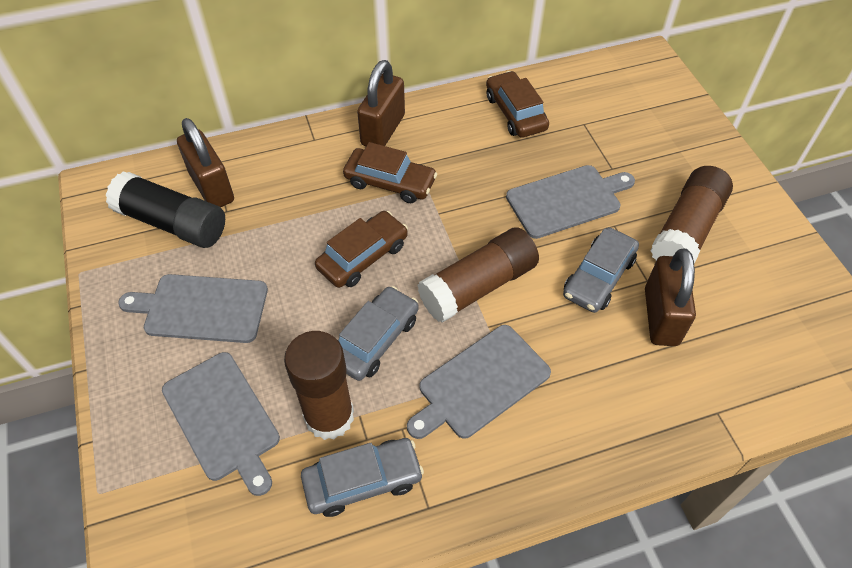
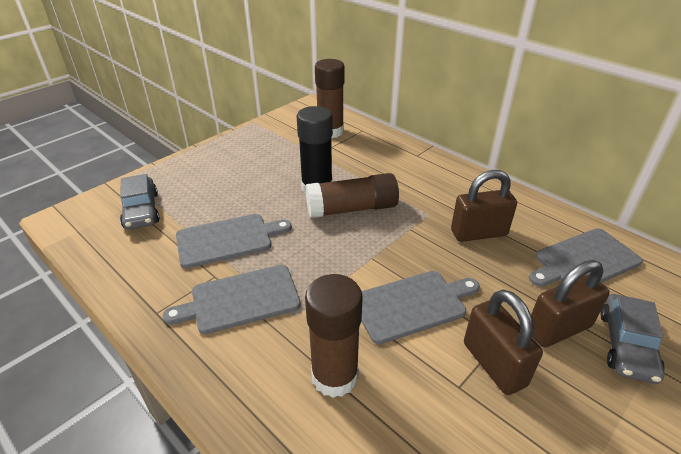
brown car: 3 -> 0
grey car: 3 -> 2

